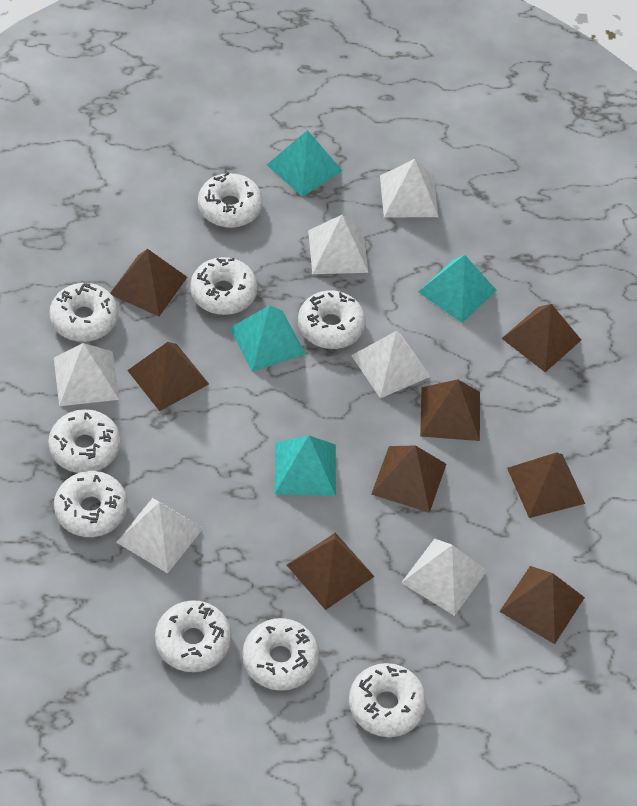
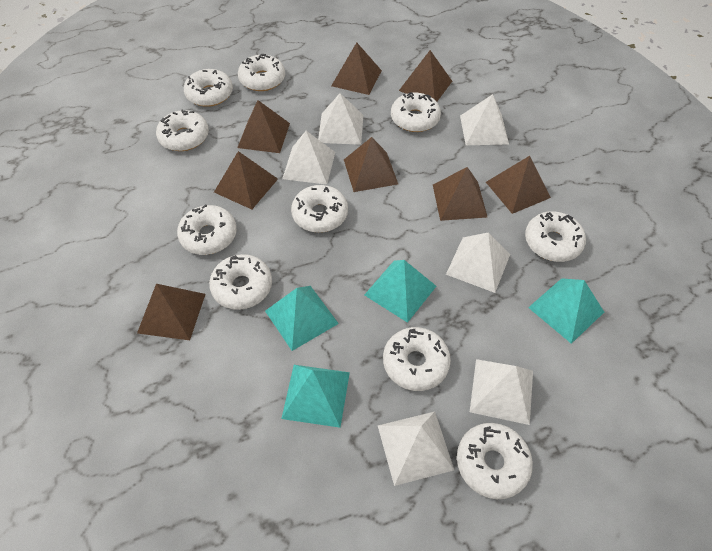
white donut: 9 -> 10

